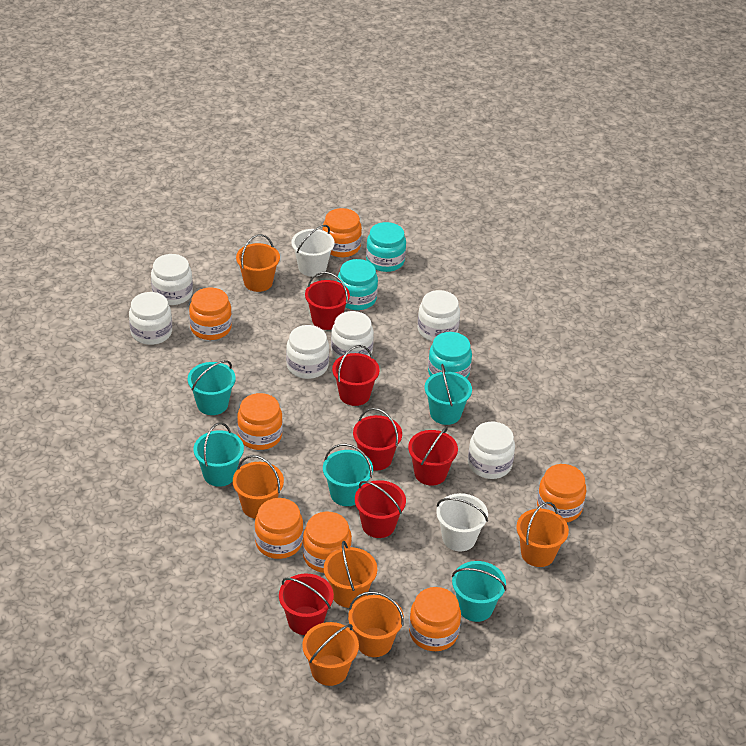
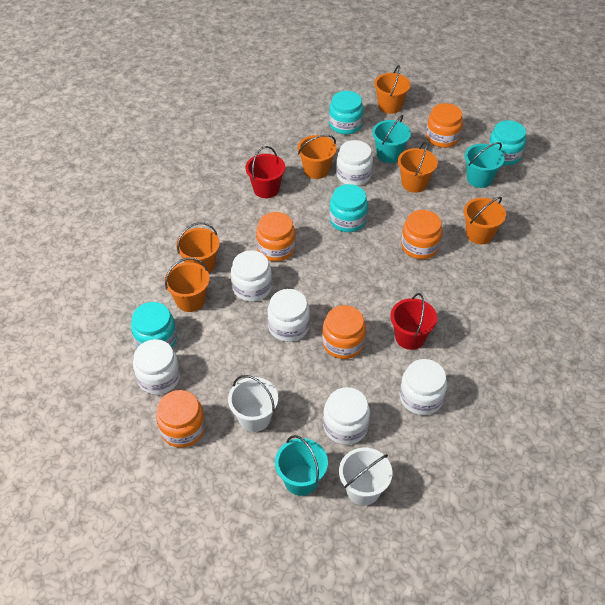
orange jar: 7 -> 5
red bucket: 6 -> 2
turquoise bucket: 5 -> 3
turquoise jar: 3 -> 4

